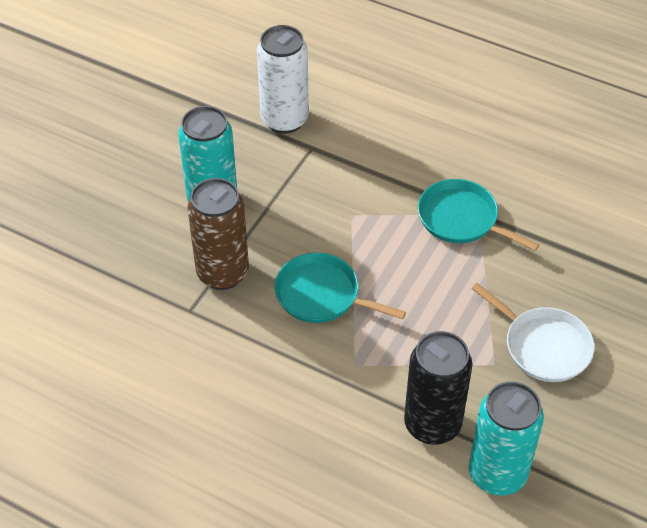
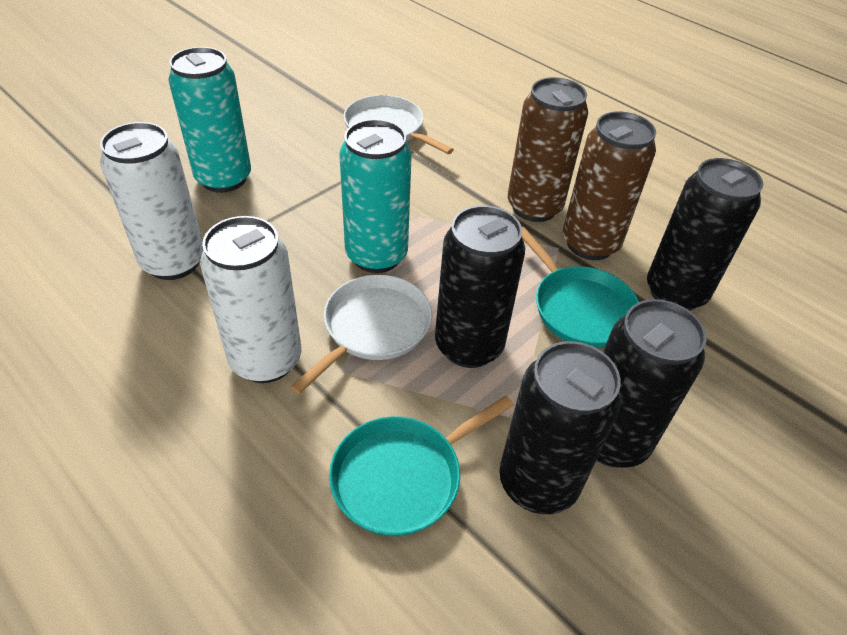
black can: 1 -> 4
brown can: 1 -> 2
white can: 1 -> 2
white pan: 1 -> 2

